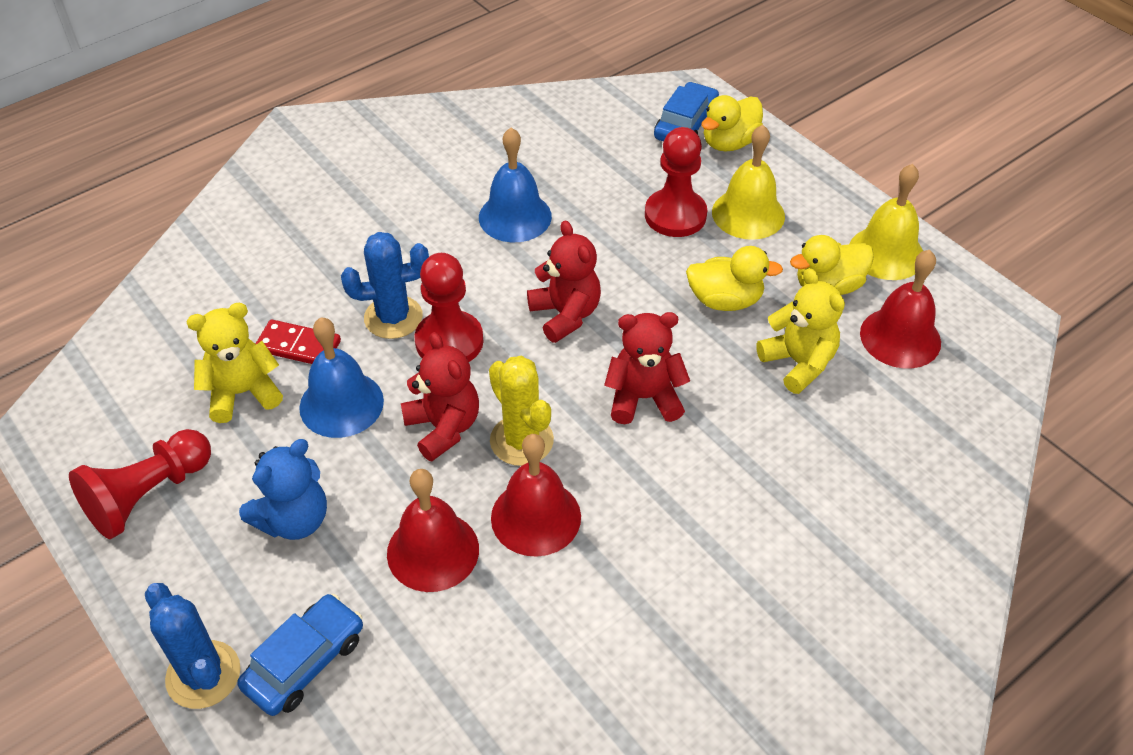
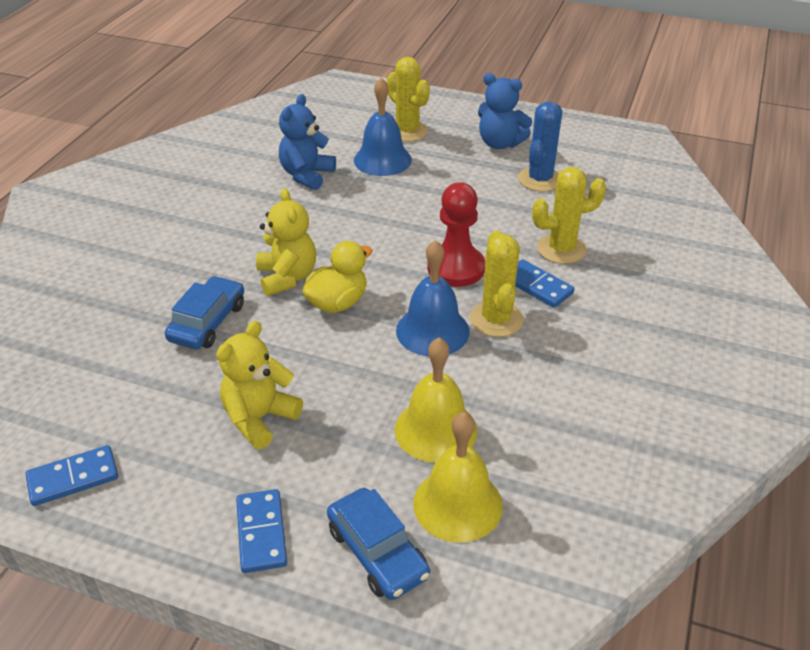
blue cactus: 2 -> 1
blue domino: 0 -> 3
blue teddy bear: 1 -> 2
red bell: 3 -> 0
red domino: 1 -> 0
red pawn: 3 -> 1
red teddy bear: 3 -> 0
yellow cactus: 1 -> 3
yellow duck: 3 -> 1

